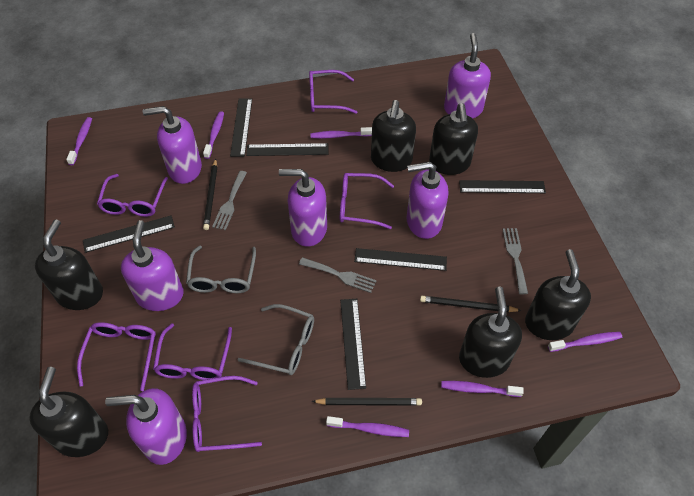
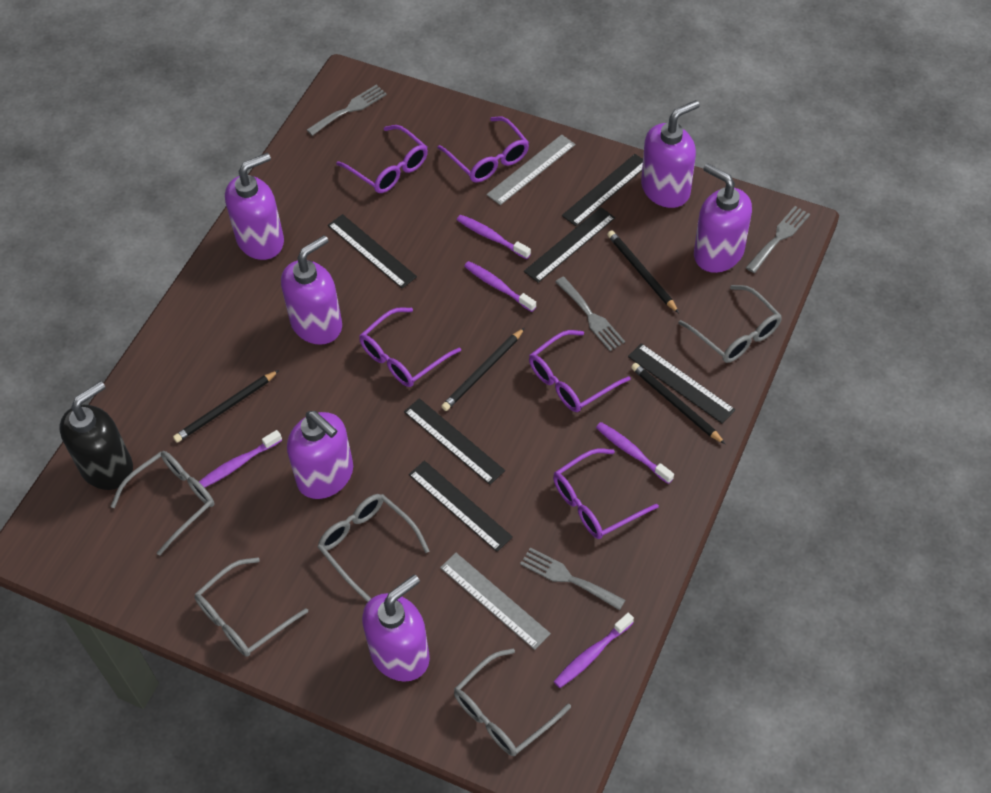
black pencil: 3 -> 4
black soap dispenser: 6 -> 1
grey fork: 3 -> 4
grey glasses: 2 -> 5
grey ruler: 0 -> 2
purple glasses: 6 -> 5
purple toothbrush: 6 -> 5

